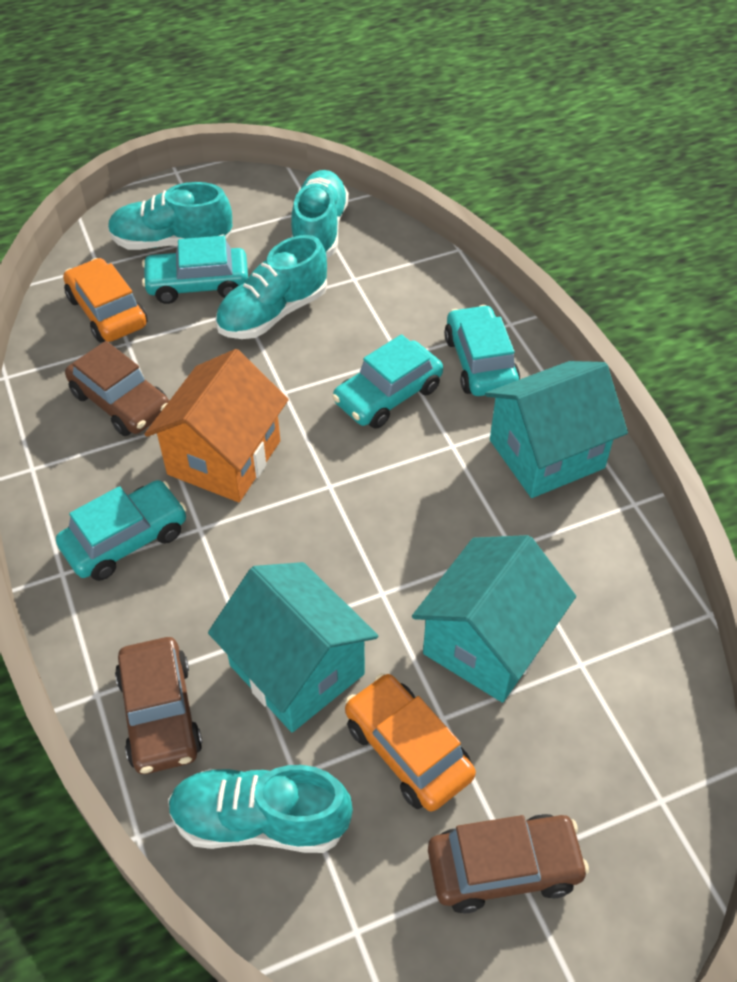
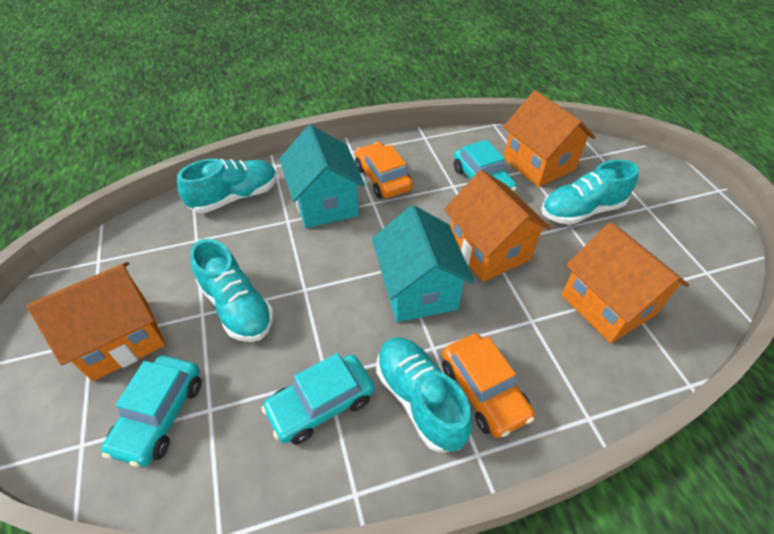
brown car: 3 -> 0
orange house: 1 -> 4
turquoise car: 4 -> 3
turquoise house: 3 -> 2

